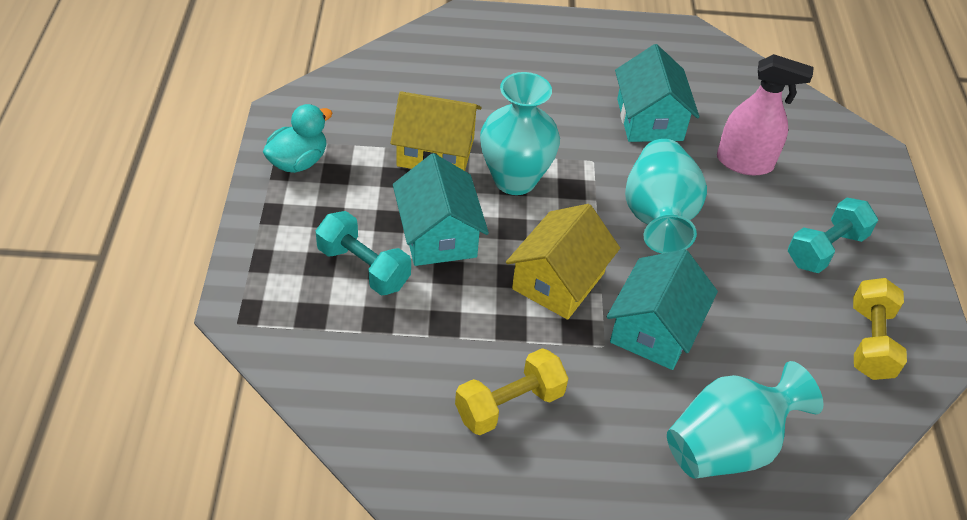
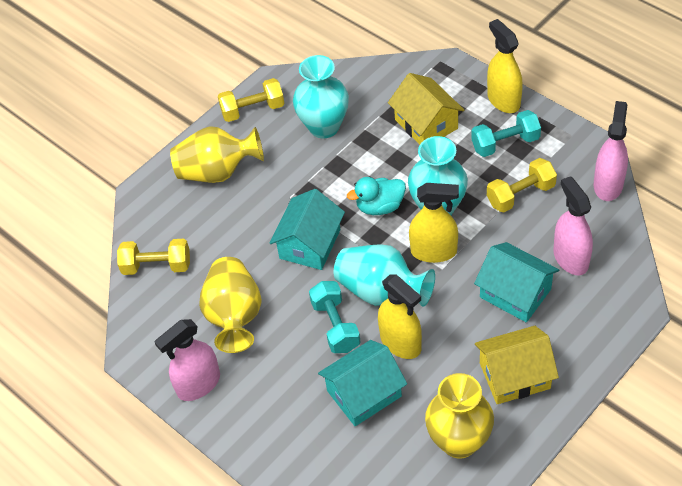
pink spray bottle: 1 -> 3
yellow dumbbell: 2 -> 3
yellow spray bottle: 0 -> 3
yellow vase: 0 -> 3

